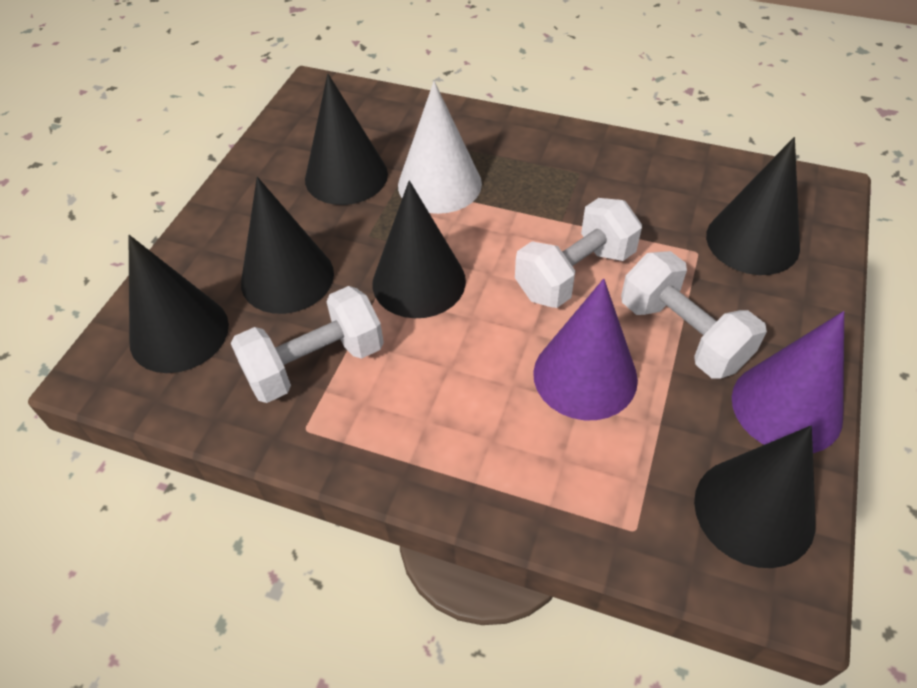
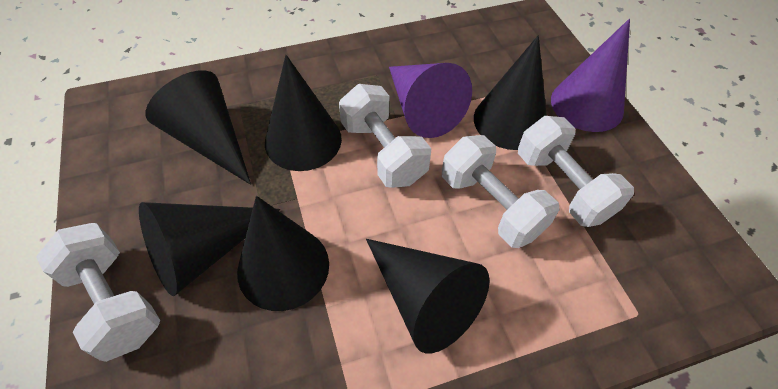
white cone: 1 -> 0
white dumbbell: 3 -> 4

